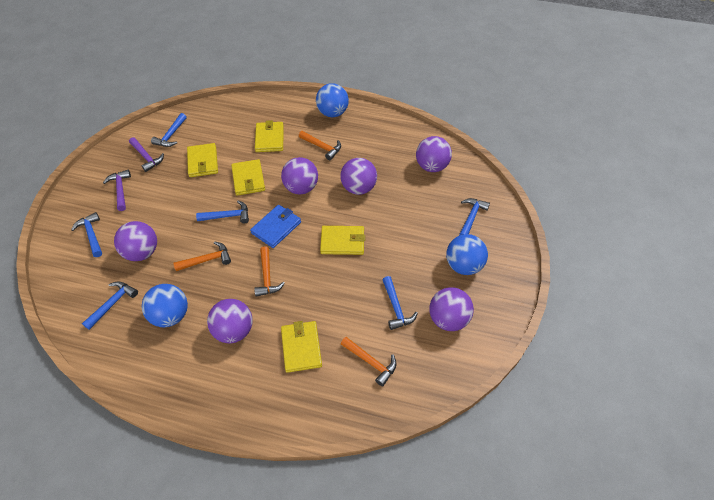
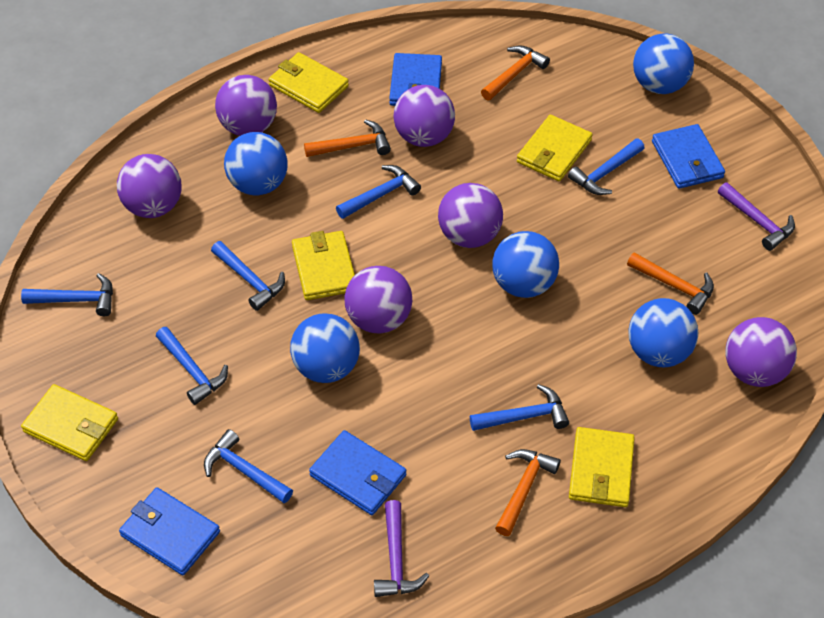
blue ball: 3 -> 5
blue hammer: 6 -> 7
blue wallet: 1 -> 4

